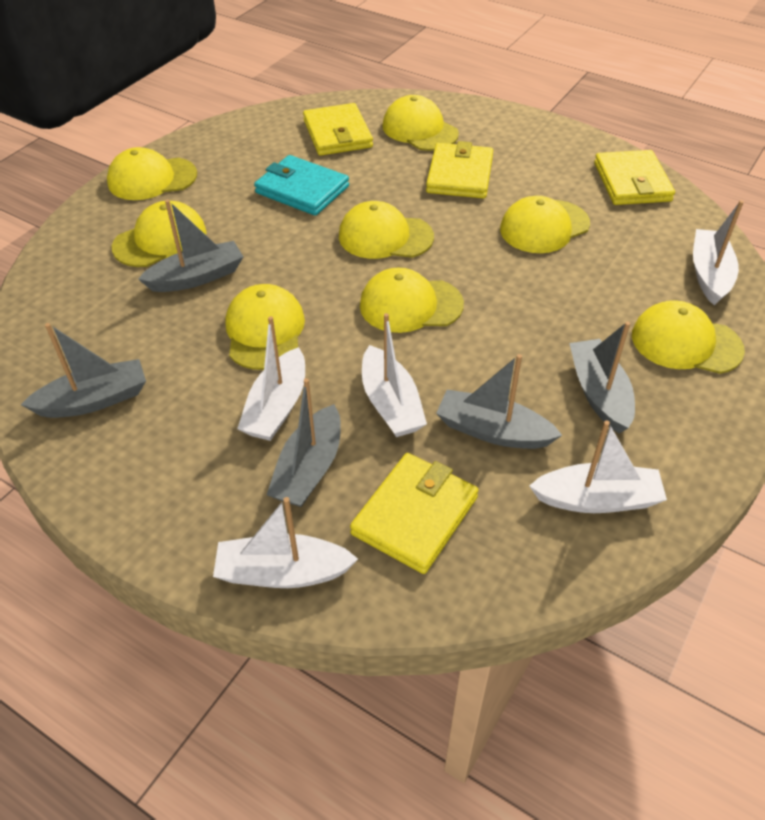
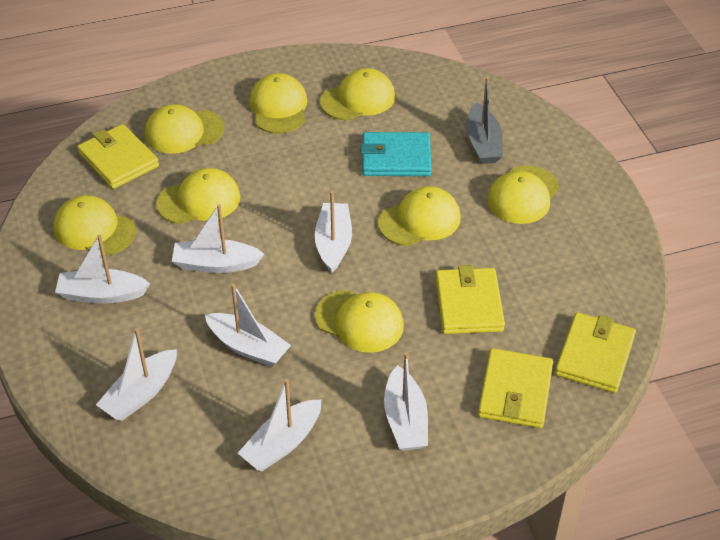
grey boat: 5 -> 1
white boat: 5 -> 7

